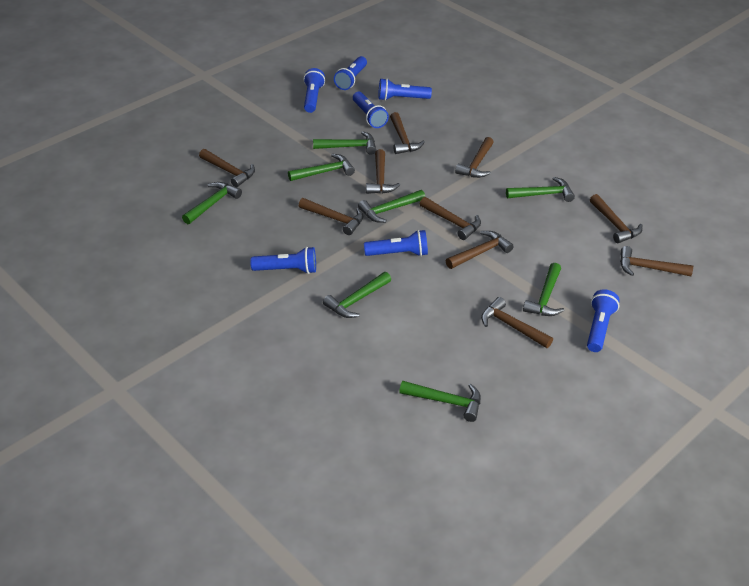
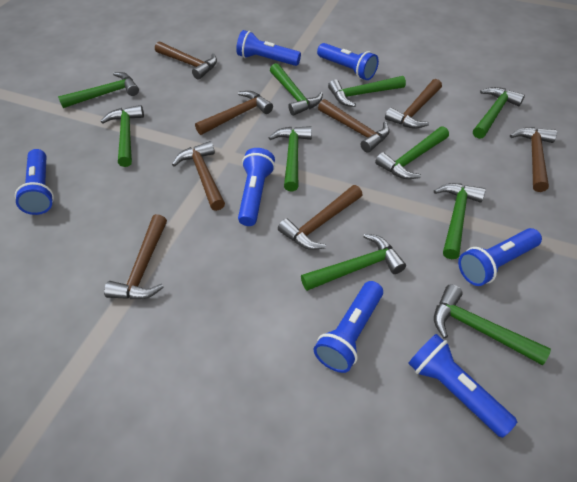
brown hammer: 10 -> 8
green hammer: 8 -> 10

